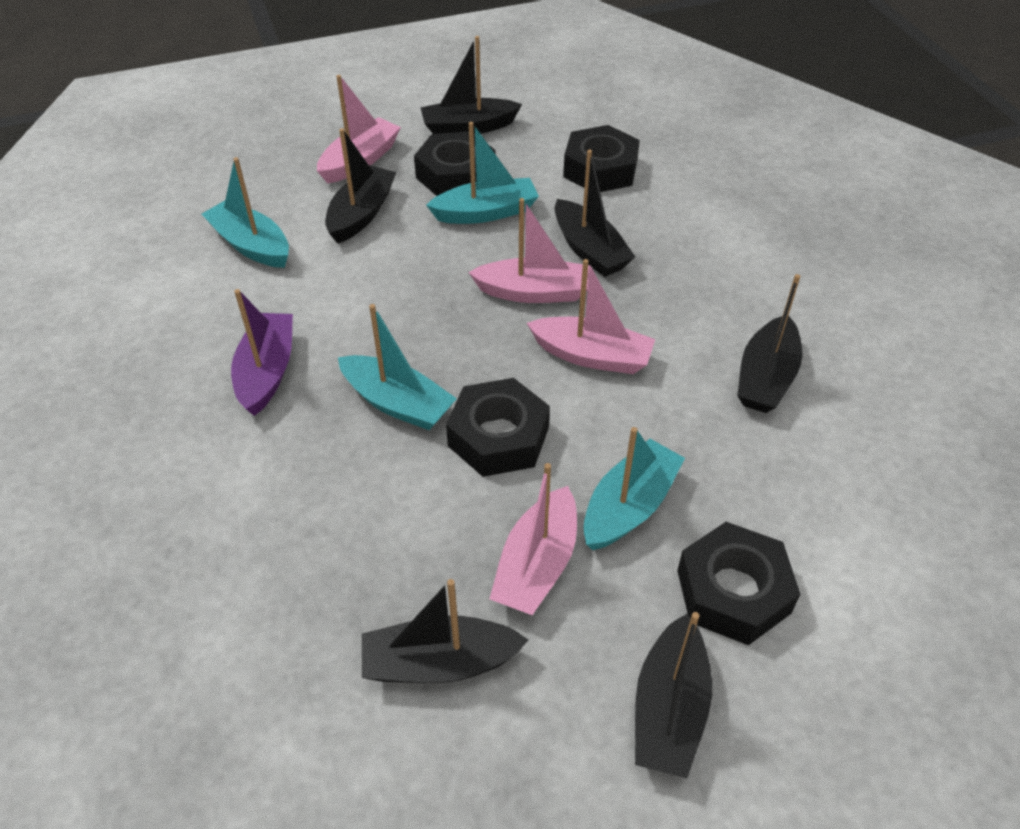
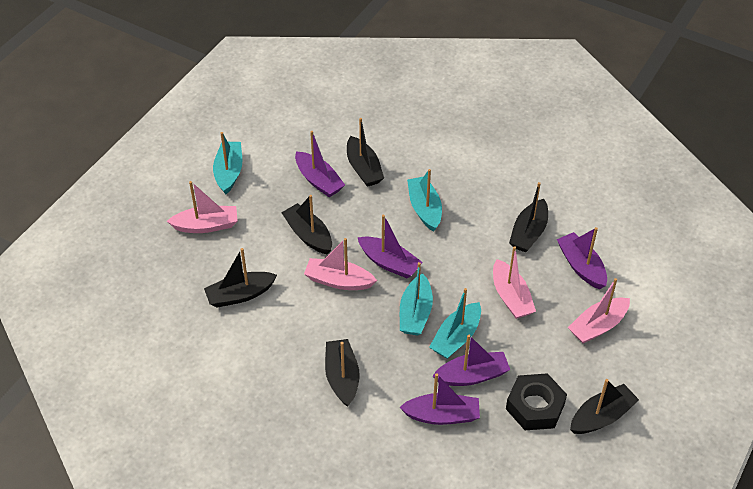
black nut: 4 -> 1
purple boat: 1 -> 5

